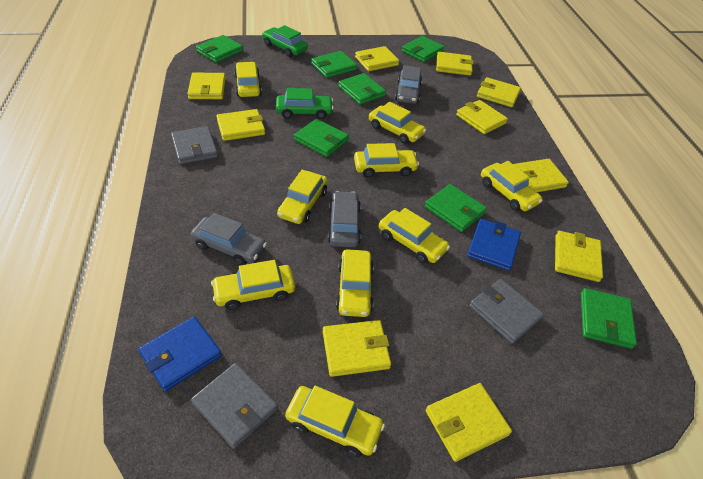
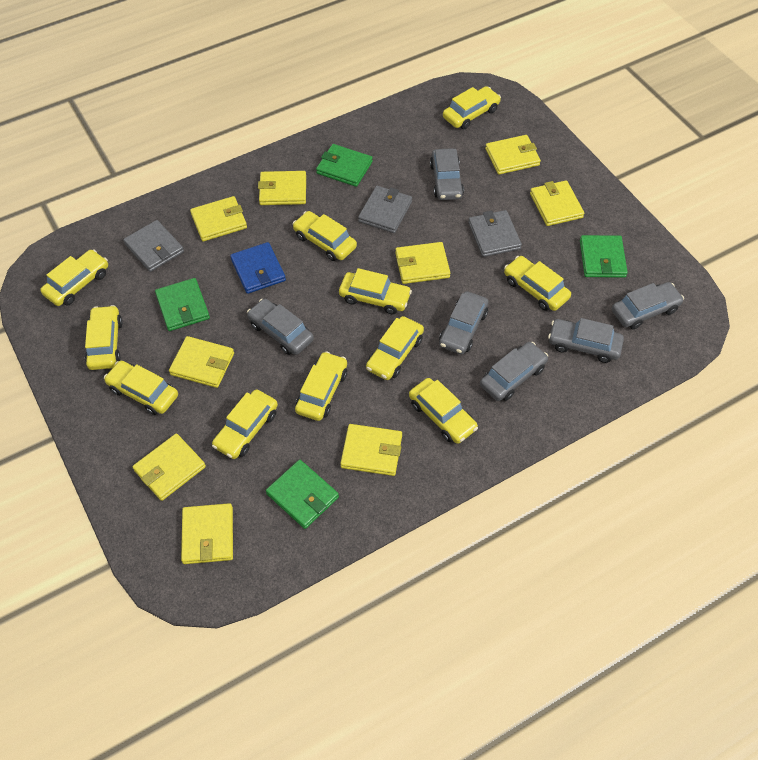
blue wallet: 2 -> 1
green car: 2 -> 0
green wallet: 7 -> 4
grey car: 3 -> 6
yellow car: 9 -> 11
yellow wallet: 10 -> 9

